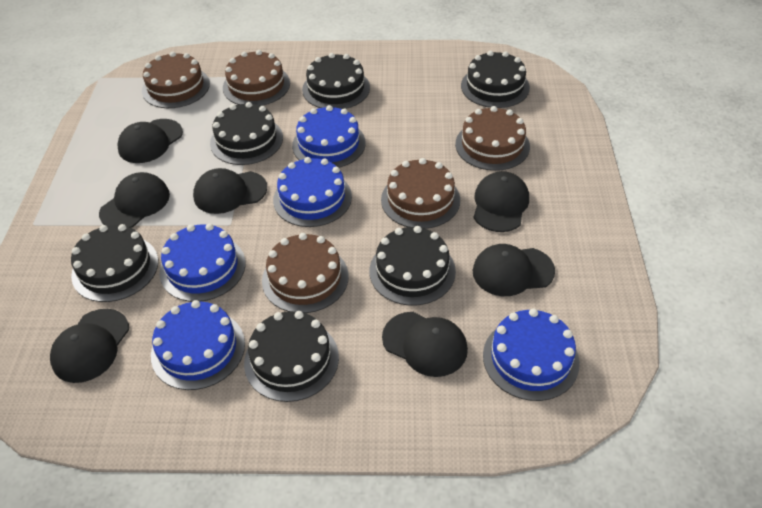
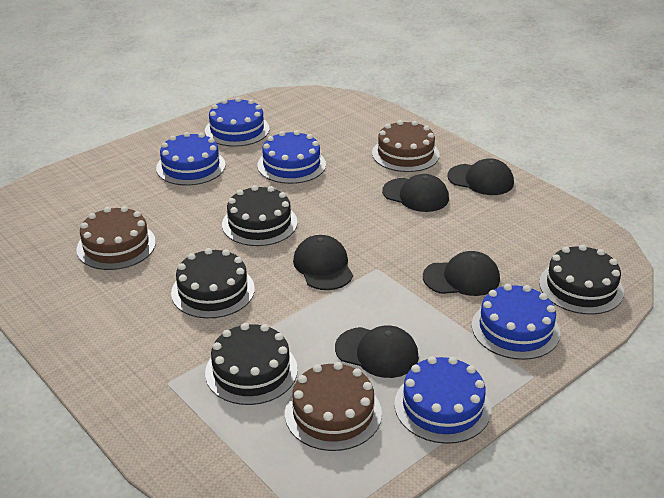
black cake: 6 -> 4
black cap: 7 -> 5
brown cake: 5 -> 3

